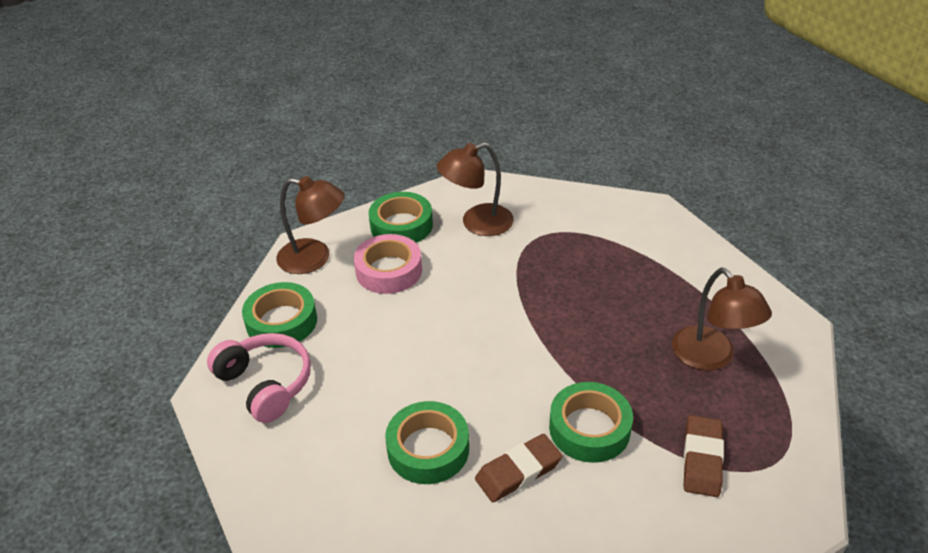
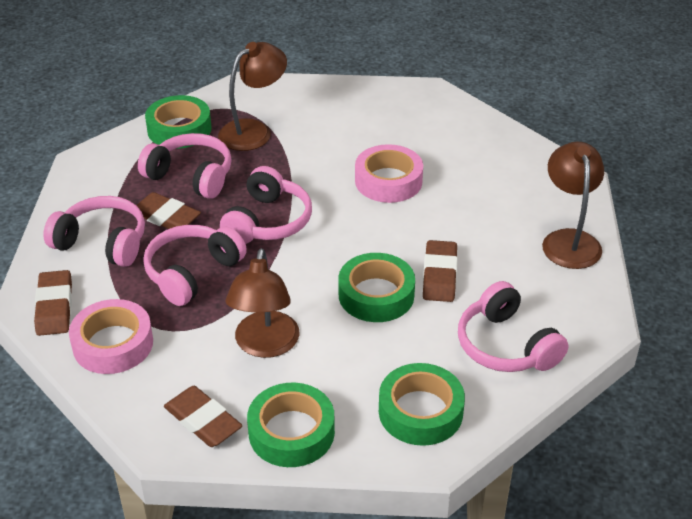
brown eraser: 2 -> 4
pink headphones: 1 -> 5
pink tape: 1 -> 2

